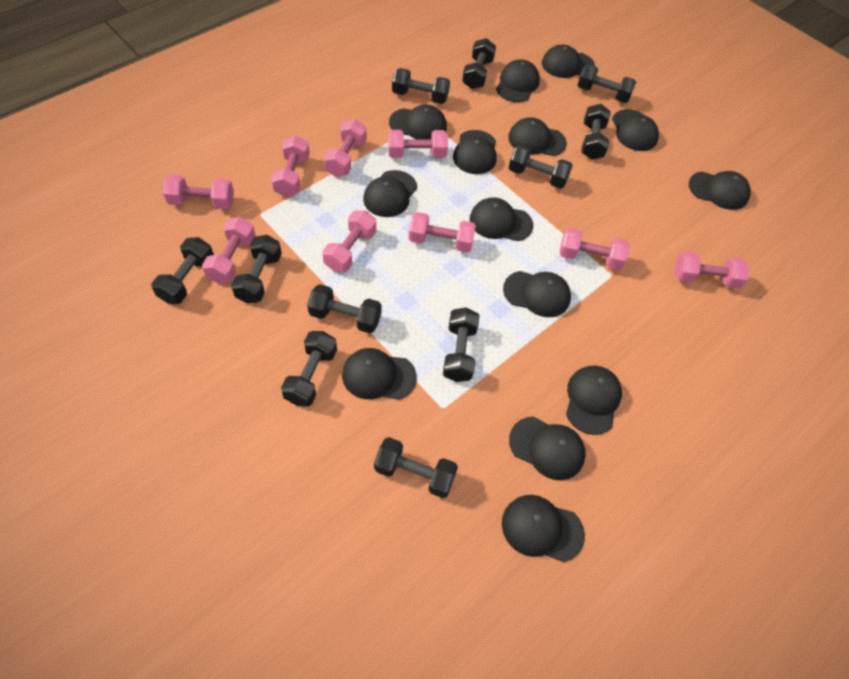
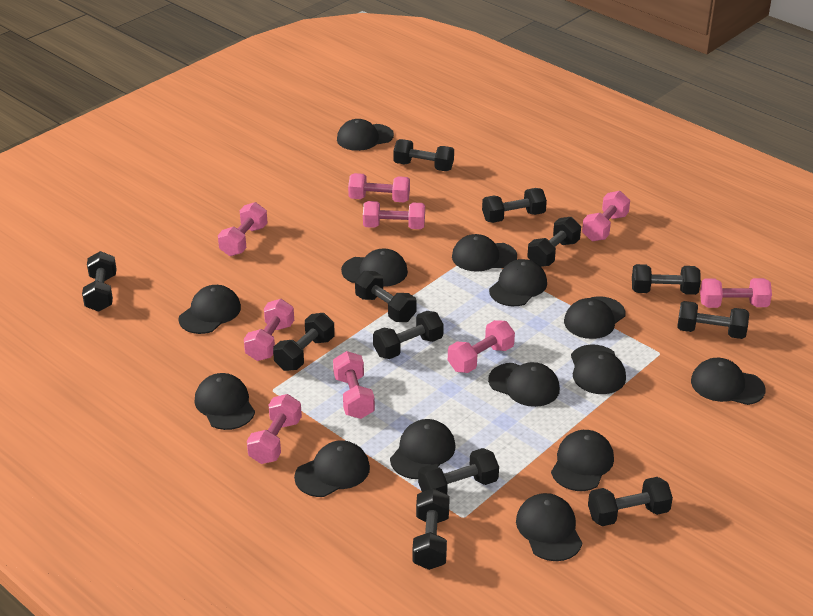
black dumbbell: 11 -> 12

